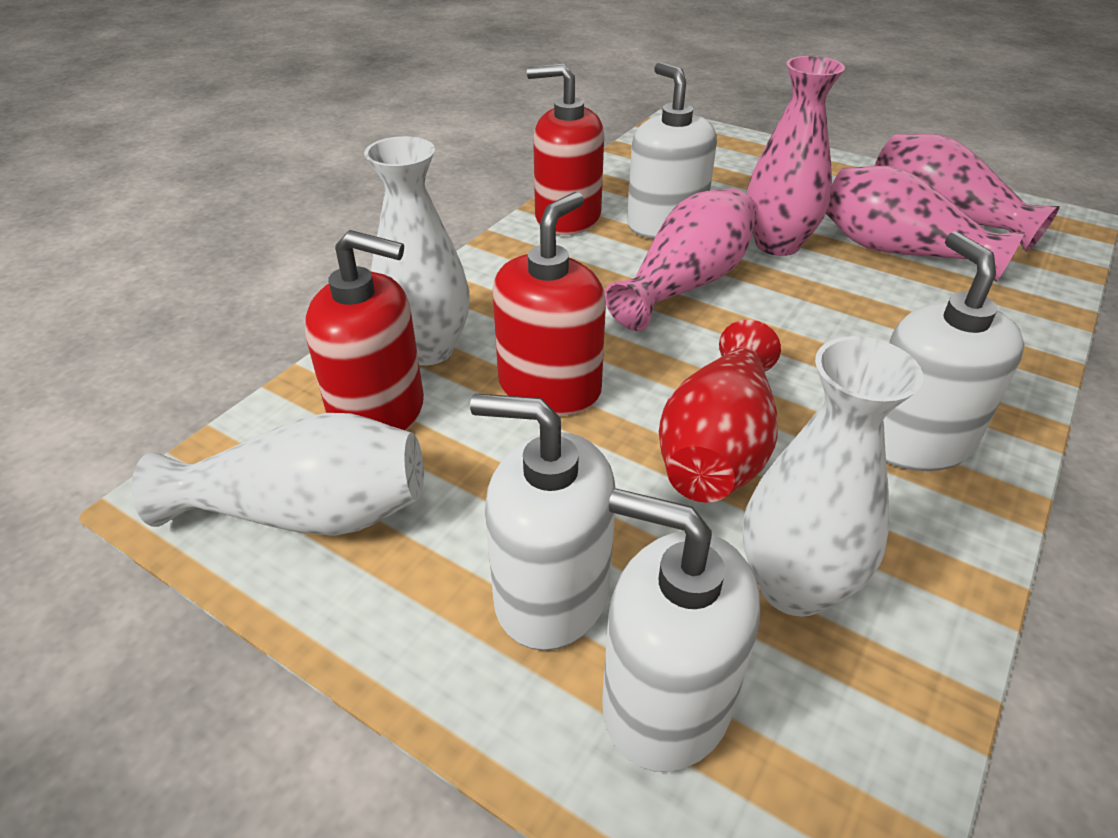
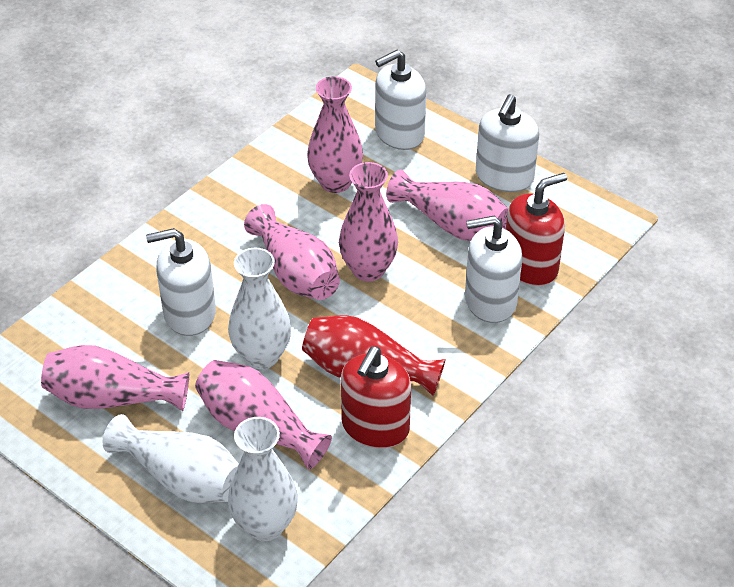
pink vase: 4 -> 6
red soap dispenser: 3 -> 2

